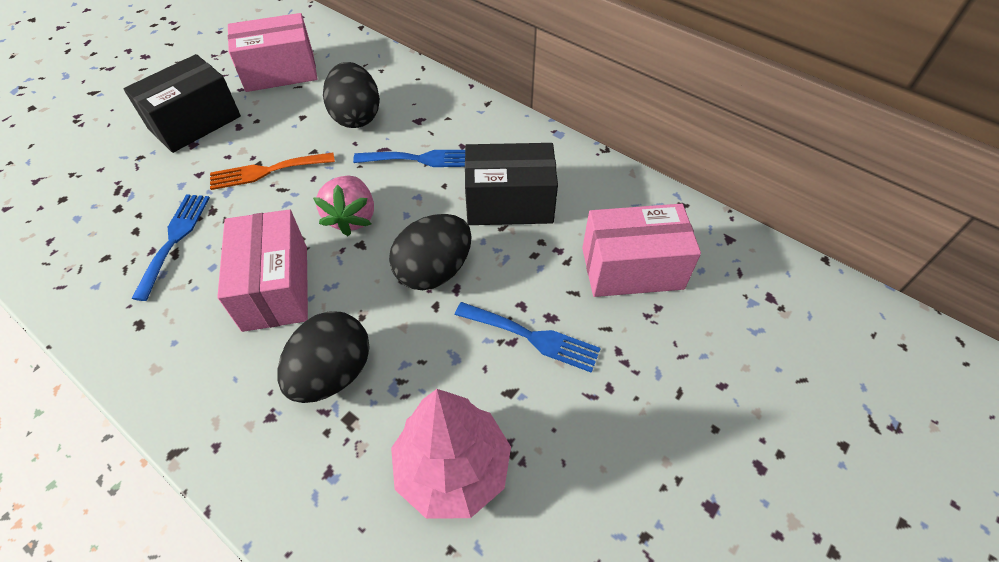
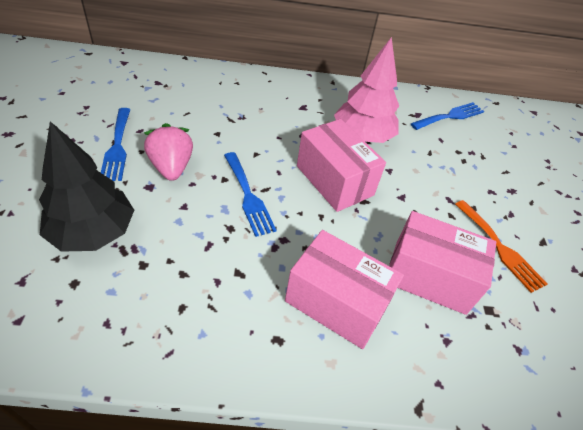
black box: 2 -> 0
black egg: 3 -> 0
black tree: 0 -> 1

